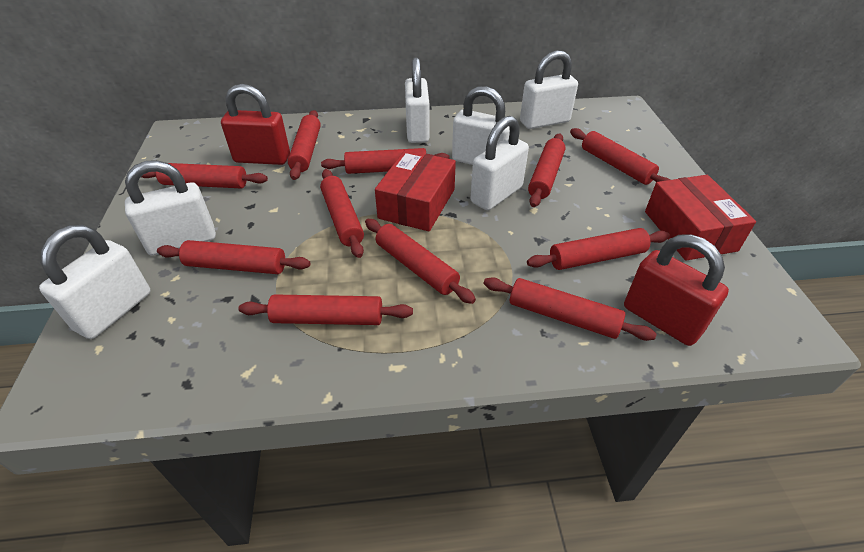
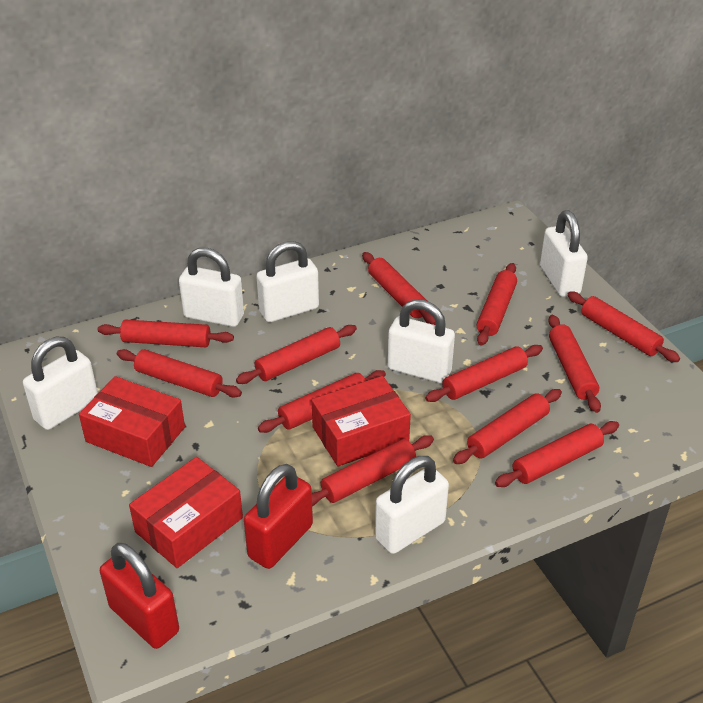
red box: 2 -> 3
red rolling pin: 11 -> 12

